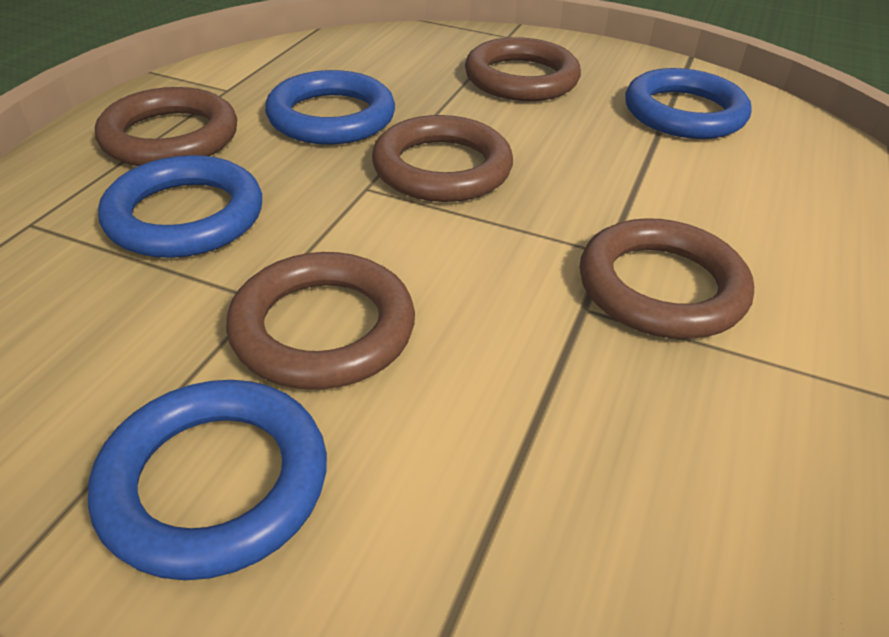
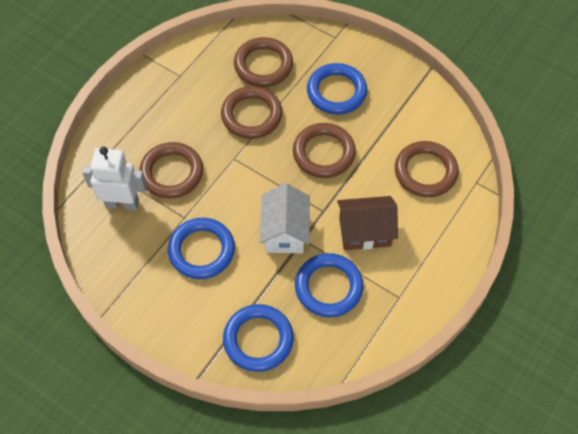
brown house: 0 -> 1
white house: 0 -> 1
white robot: 0 -> 1

